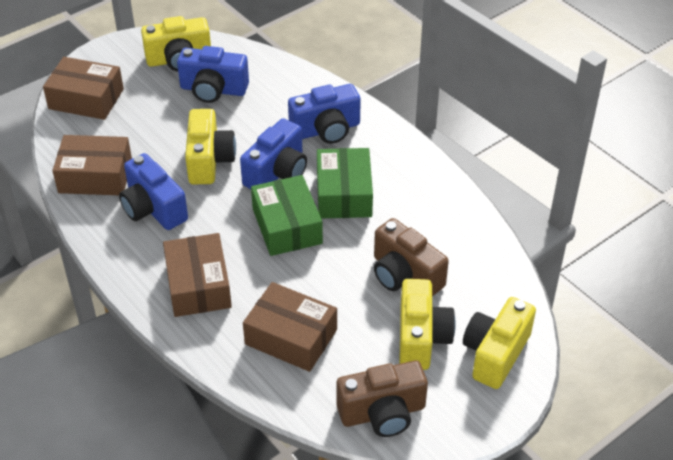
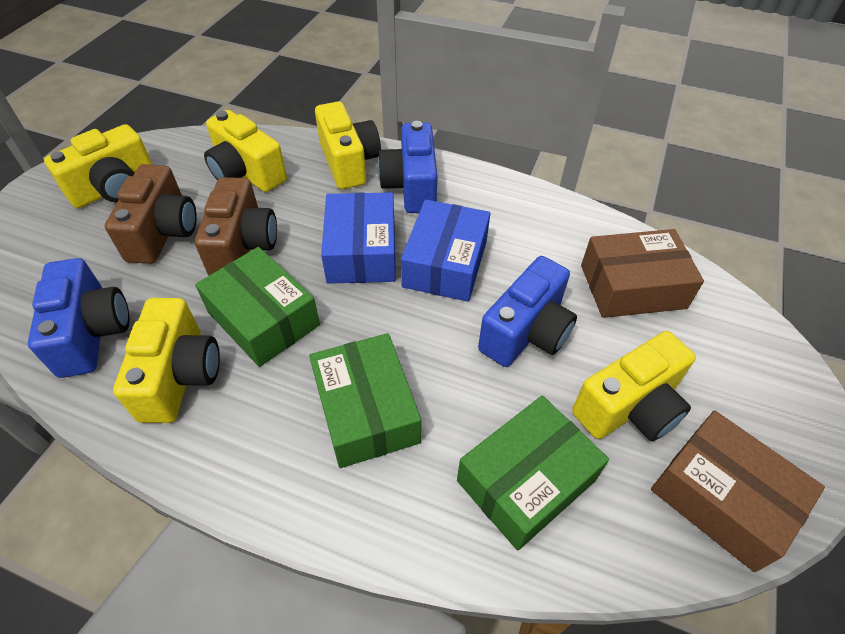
blue box: 0 -> 2
blue camera: 4 -> 3
brown box: 4 -> 2
green box: 2 -> 3
yellow camera: 4 -> 5

